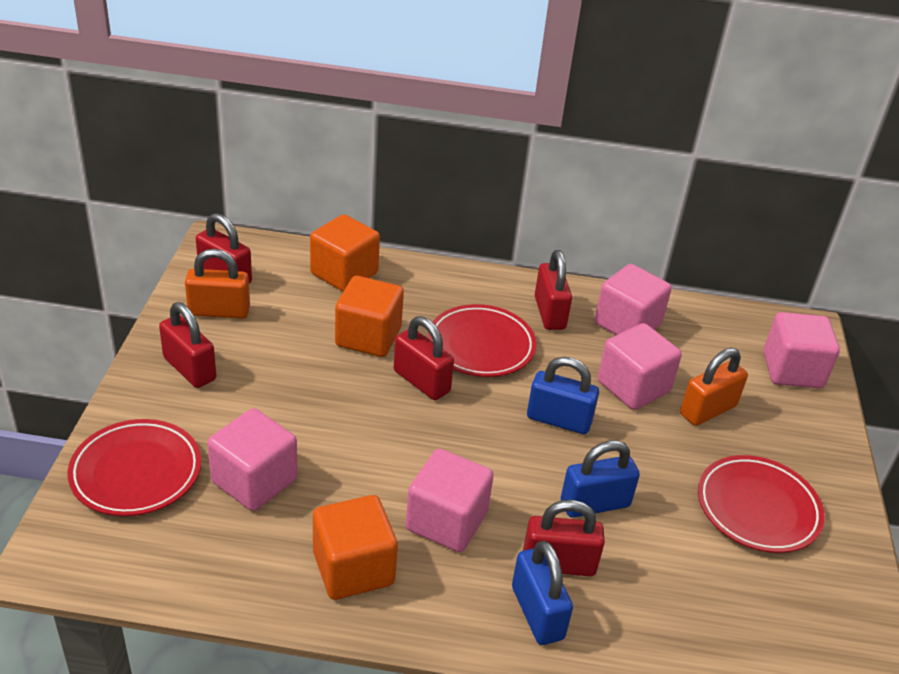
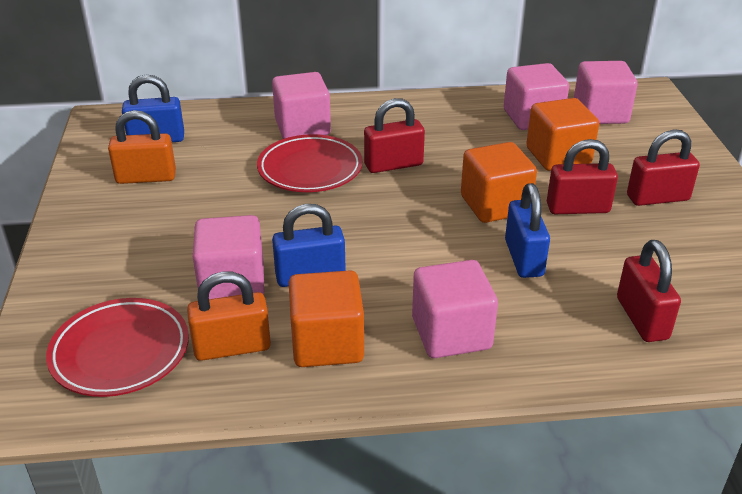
red padlock: 5 -> 4
red plate: 3 -> 2

